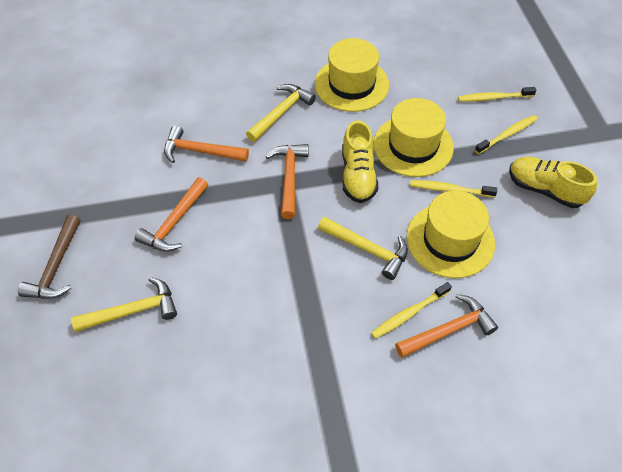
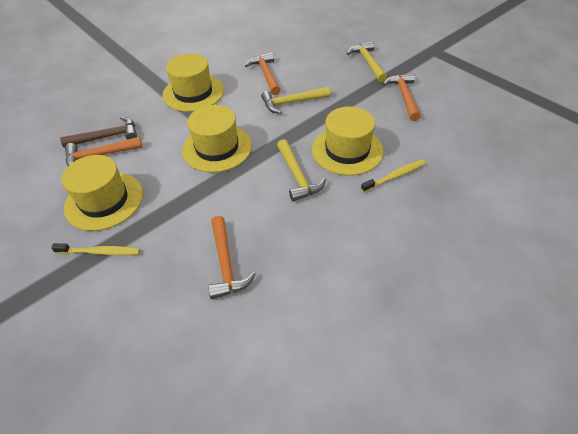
yellow hat: 3 -> 4
yellow shoe: 2 -> 0
yellow toothbrush: 4 -> 2

